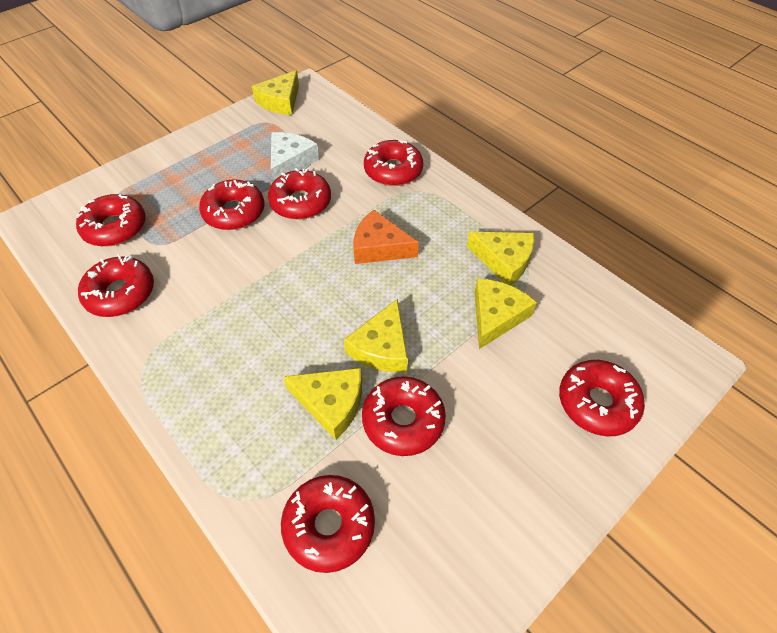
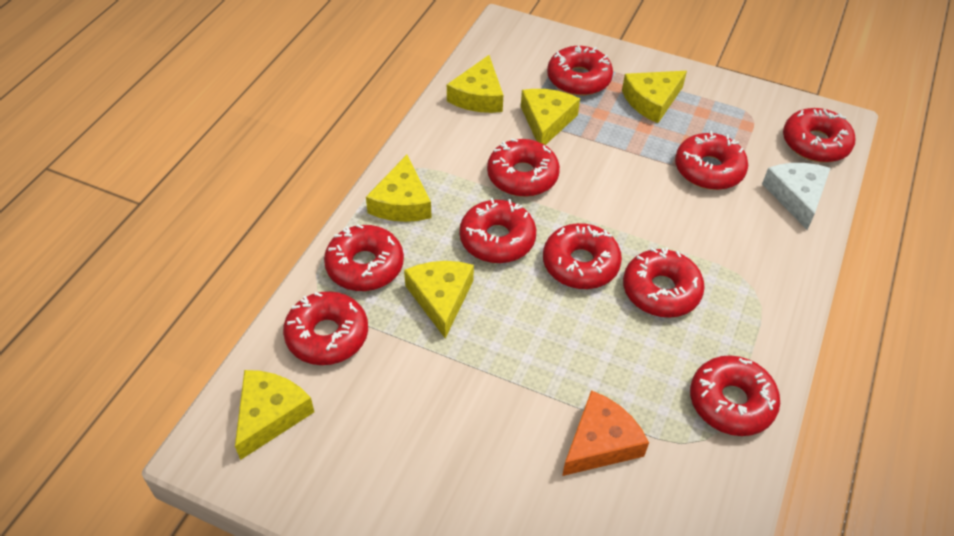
red donut: 8 -> 10
yellow cheese: 5 -> 6

